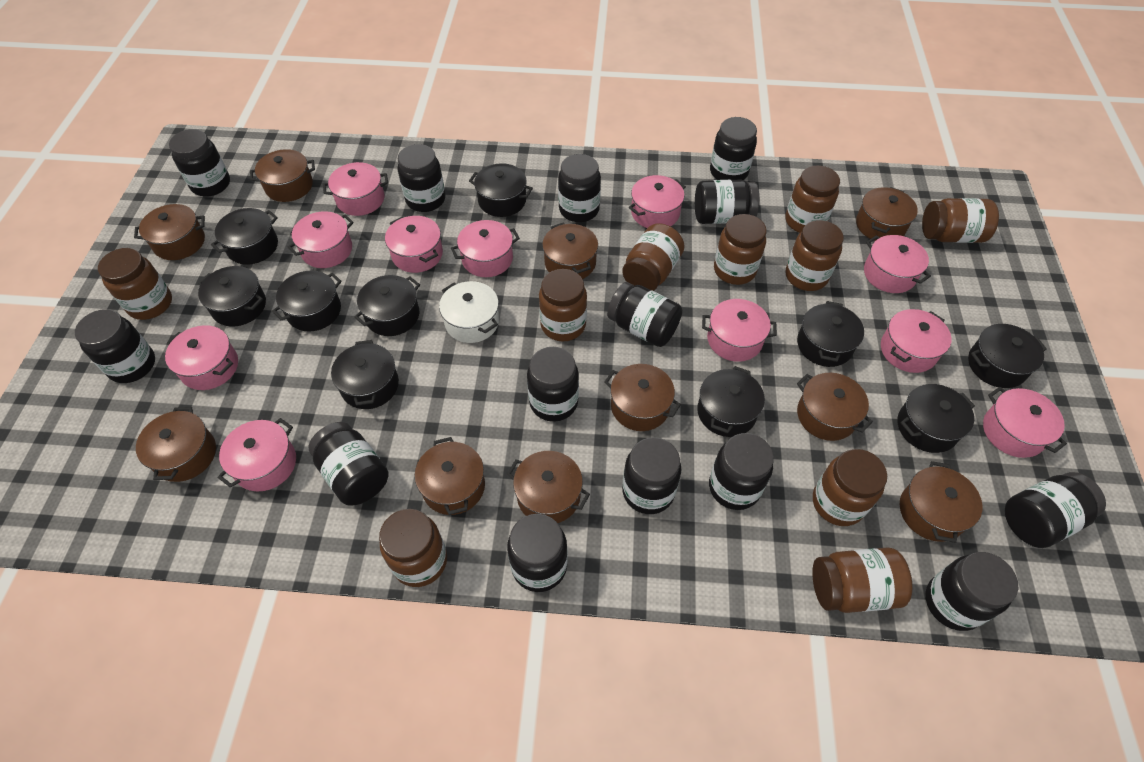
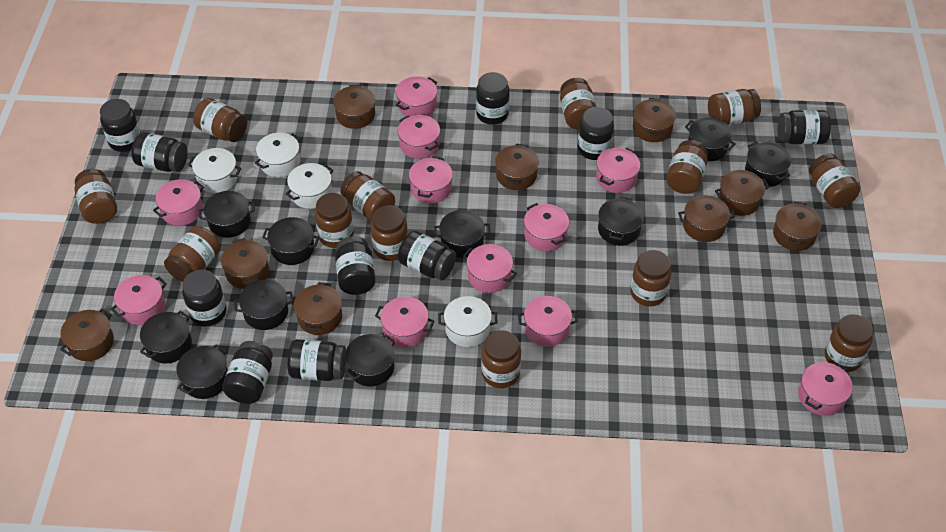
black jar: 14 -> 10
brown jar: 10 -> 13
brown pot: 10 -> 9
white pot: 1 -> 4

